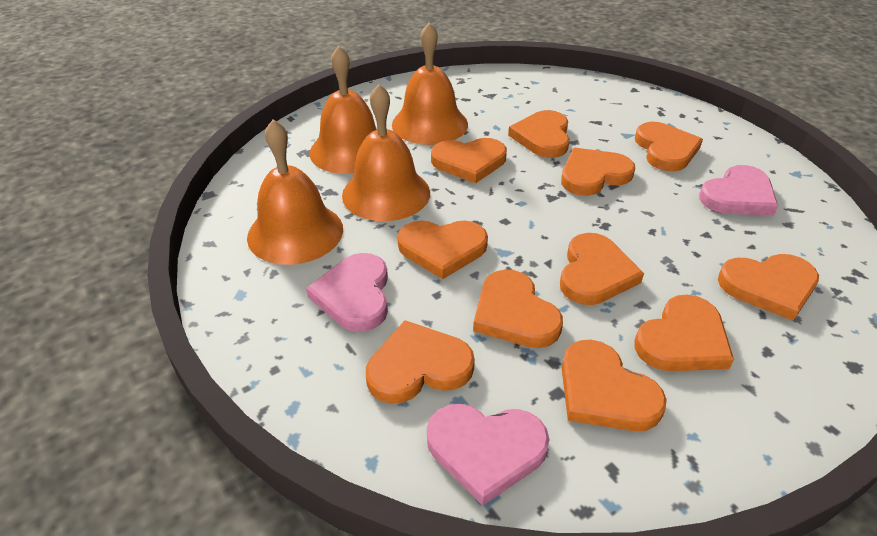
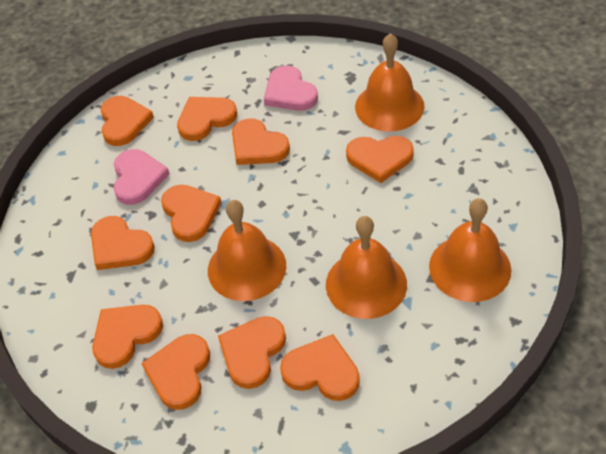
orange heart: 11 -> 10
pink heart: 3 -> 2

